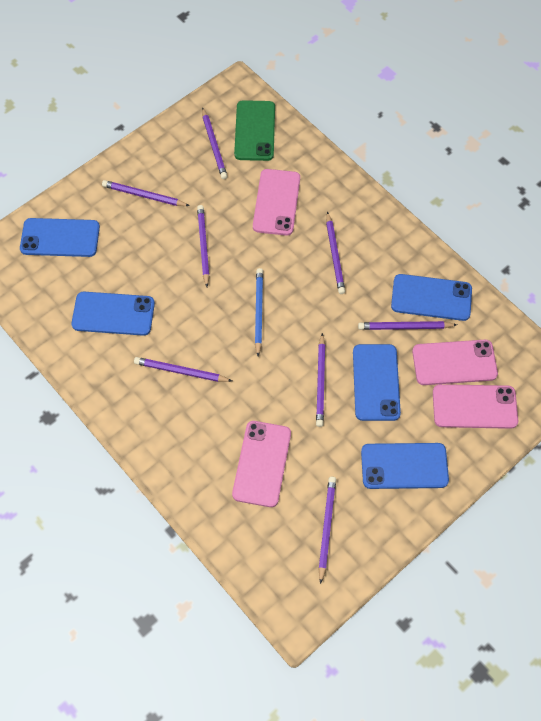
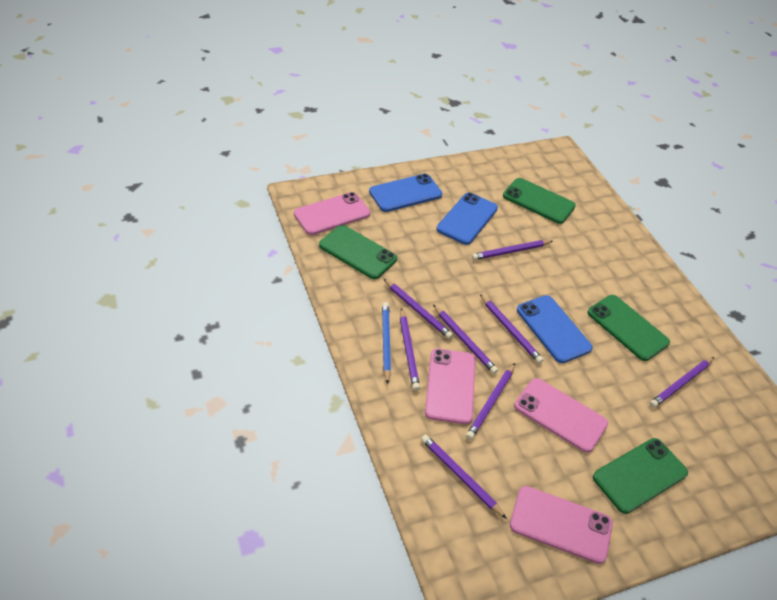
blue phone: 5 -> 3
green phone: 1 -> 4

